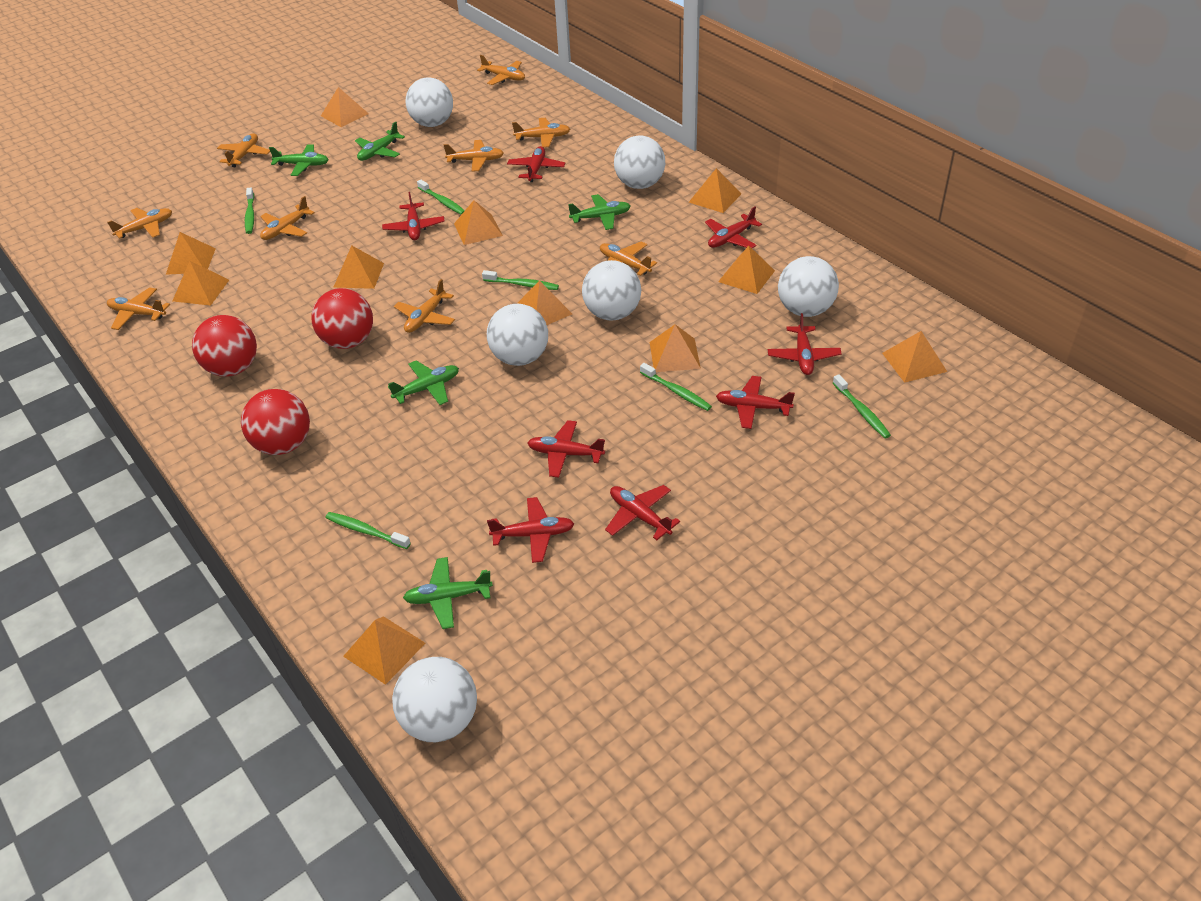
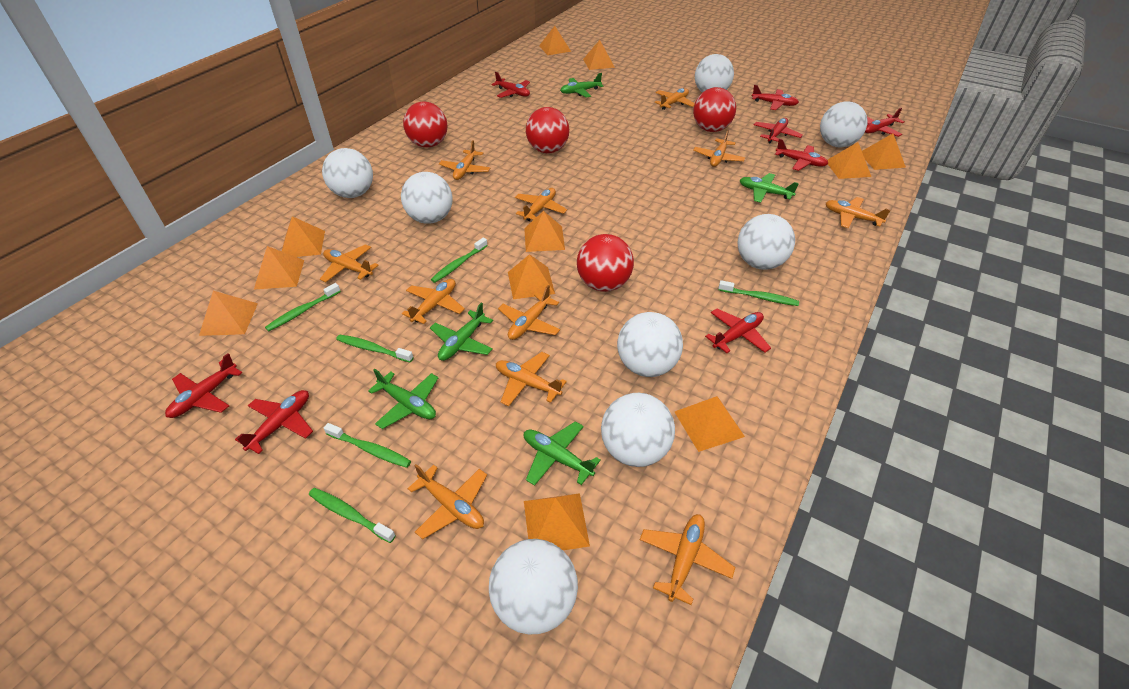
orange plane: 9 -> 11
red ball: 3 -> 4
white ball: 6 -> 8

